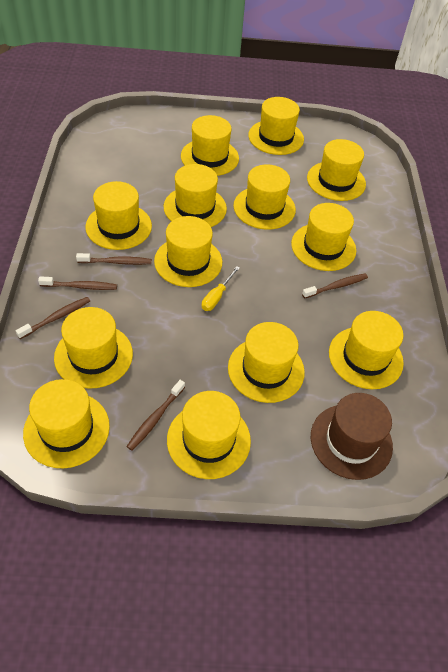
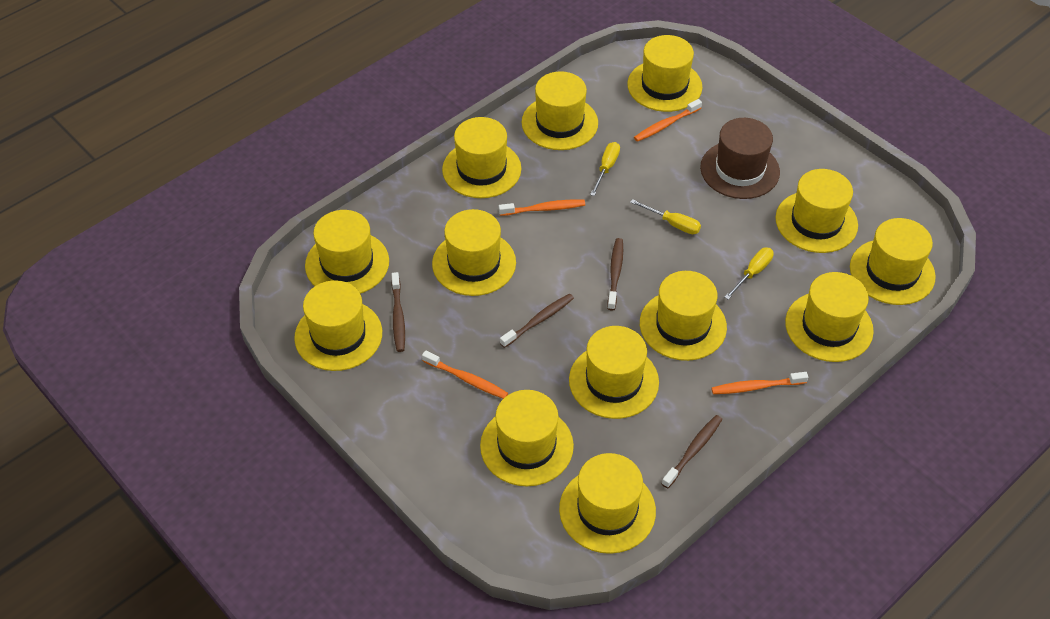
brown toothbrush: 5 -> 4
orange toothbrush: 0 -> 4
yellow screwdriver: 1 -> 3

